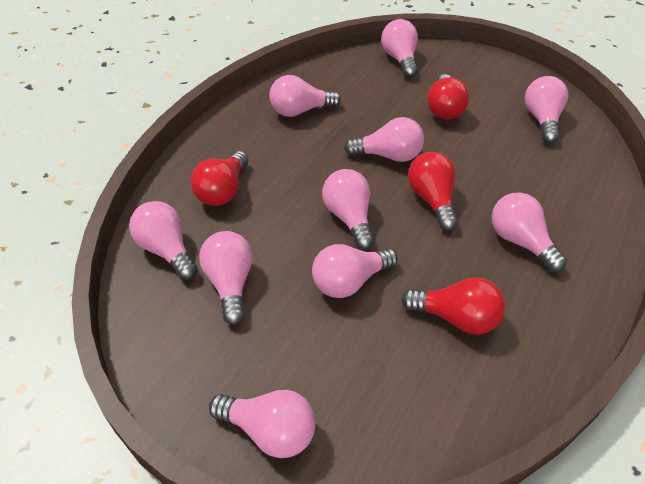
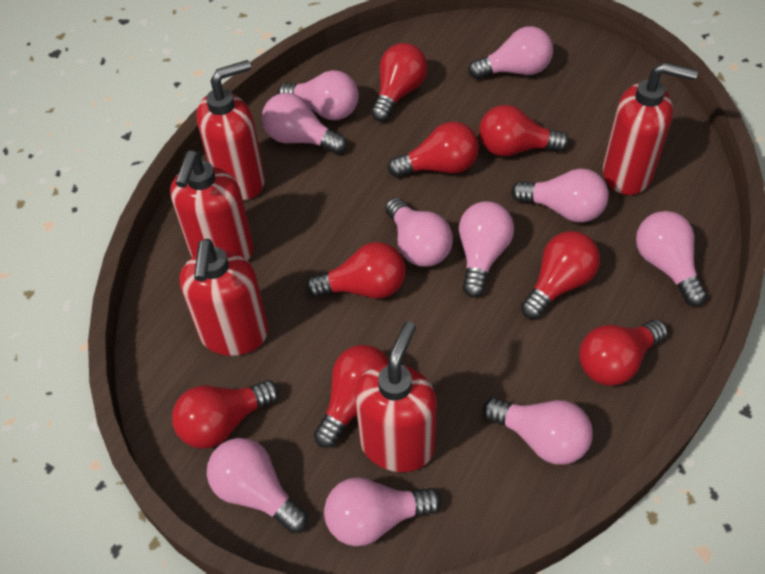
red light bulb: 4 -> 8
red soap dispenser: 0 -> 5

